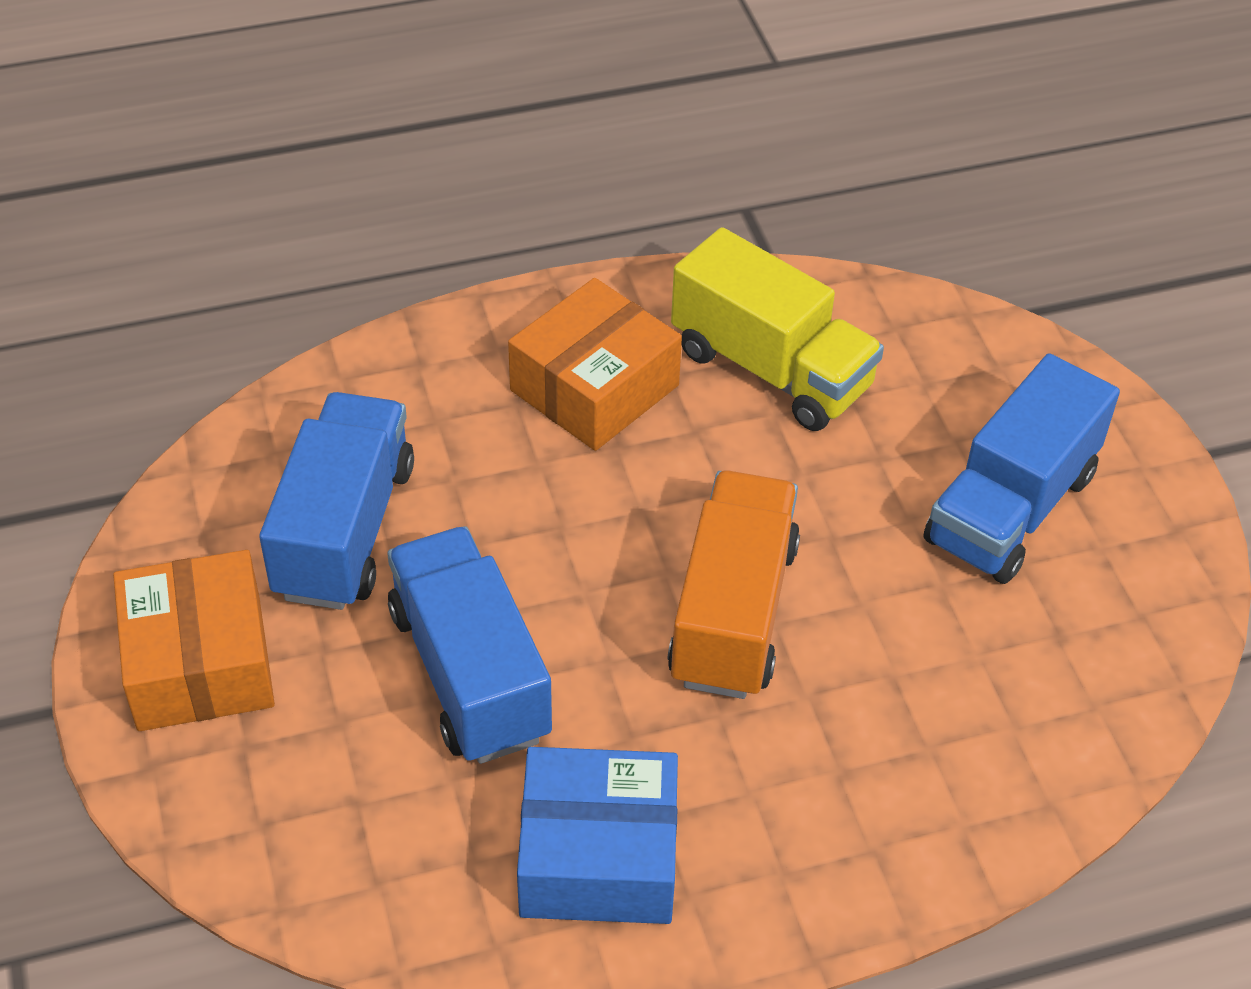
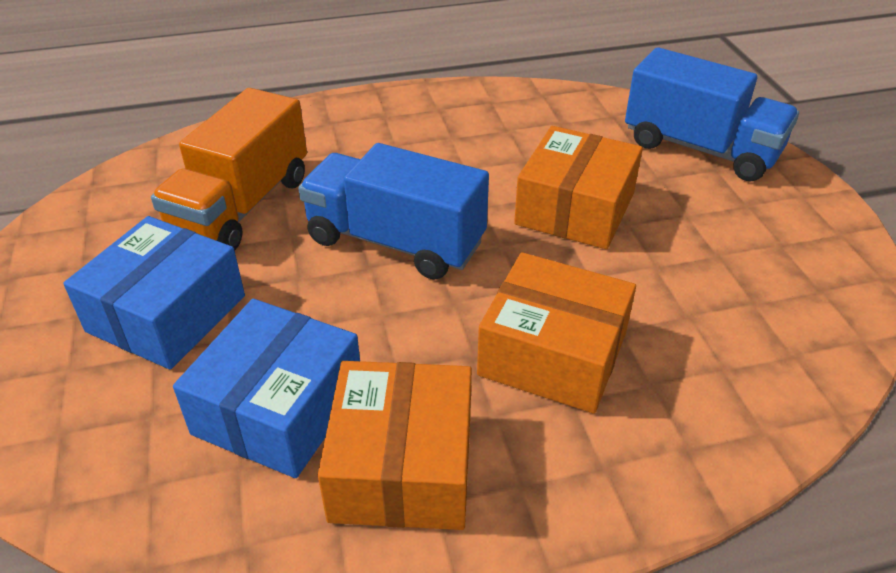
blue box: 1 -> 2
blue truck: 3 -> 2
orange box: 2 -> 3
yellow truck: 1 -> 0

